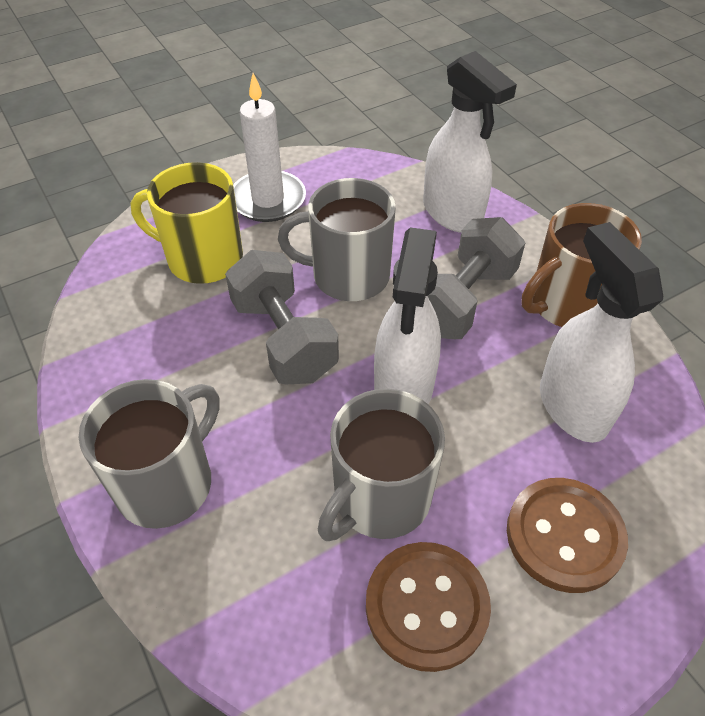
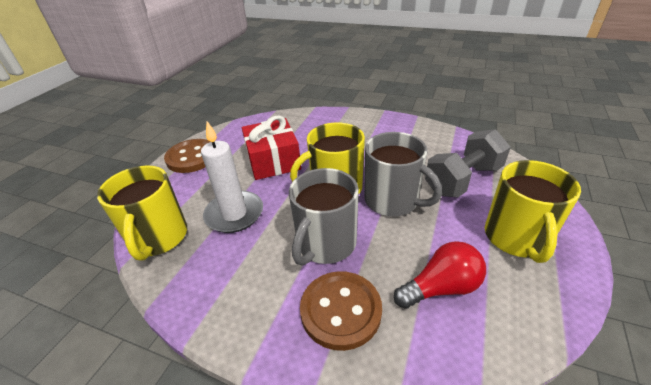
brown mug: 1 -> 0
grey dumbbell: 2 -> 1
grey mug: 3 -> 2
red gift: 0 -> 1
red light bulb: 0 -> 1
white spray bottle: 3 -> 0
yellow mug: 1 -> 3

